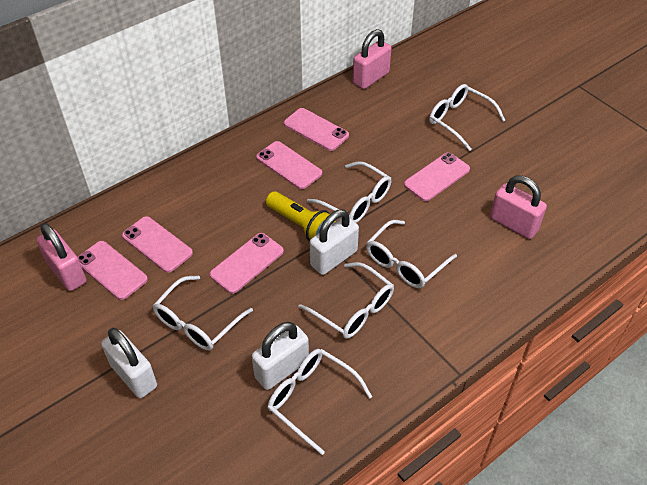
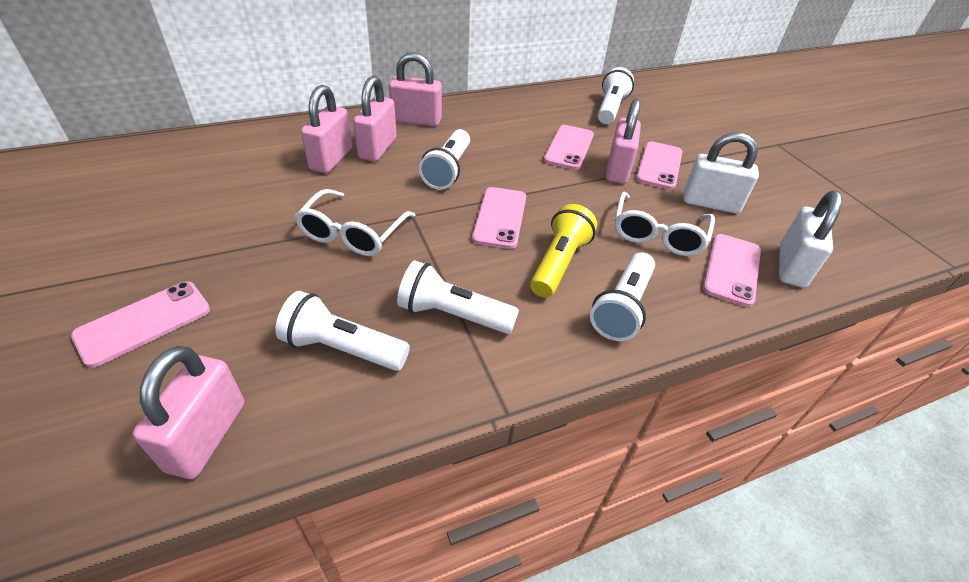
pink padlock: 3 -> 5
pink phone: 6 -> 5
white flashlight: 0 -> 5
white glasses: 6 -> 2
white padlock: 3 -> 2

